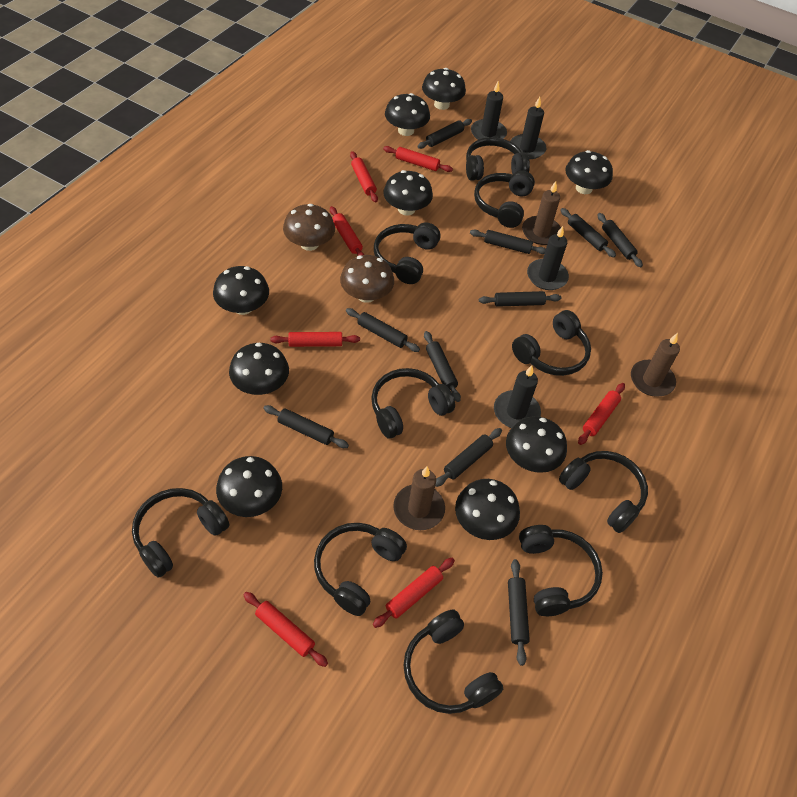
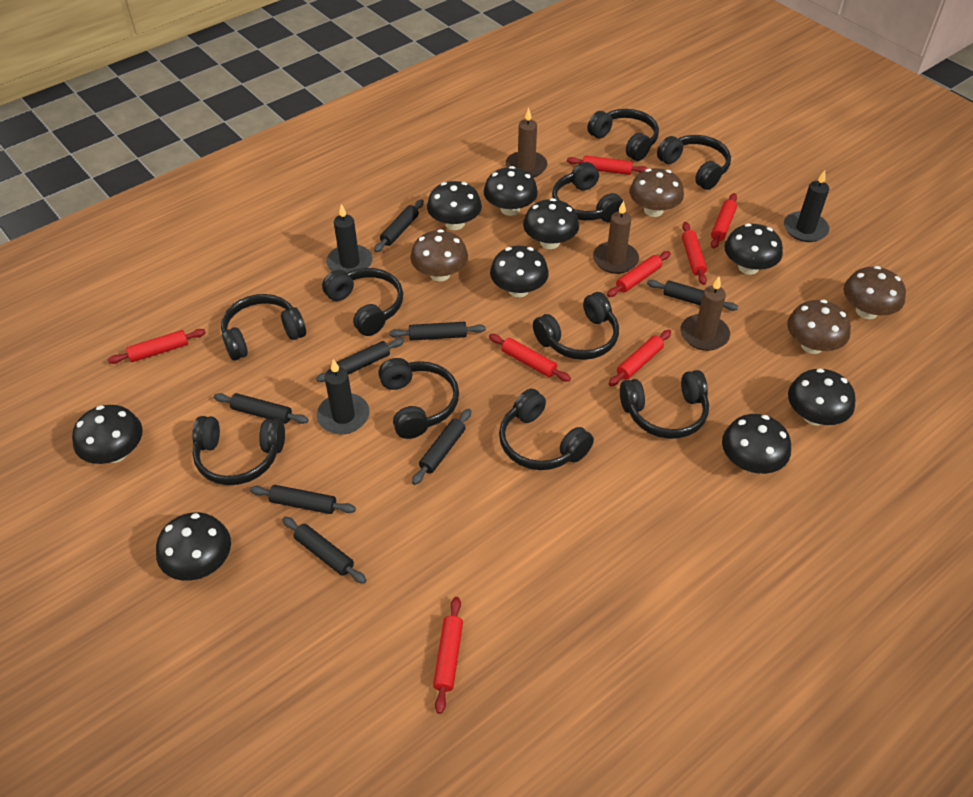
black candle: 4 -> 3
black rolling pin: 10 -> 8
brown mushroom: 2 -> 4
red rolling pin: 7 -> 8

